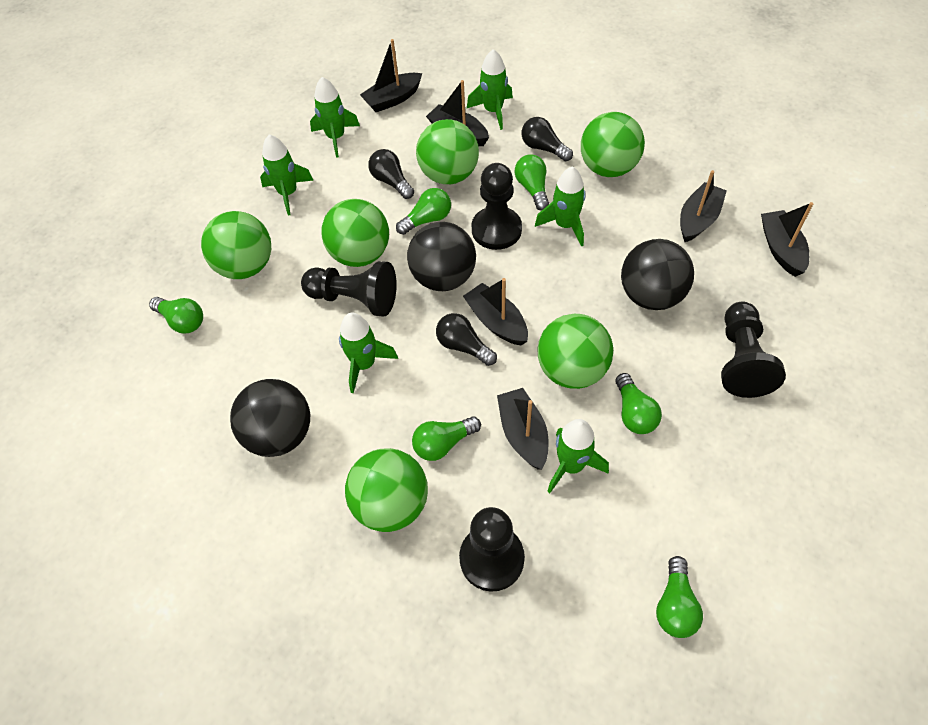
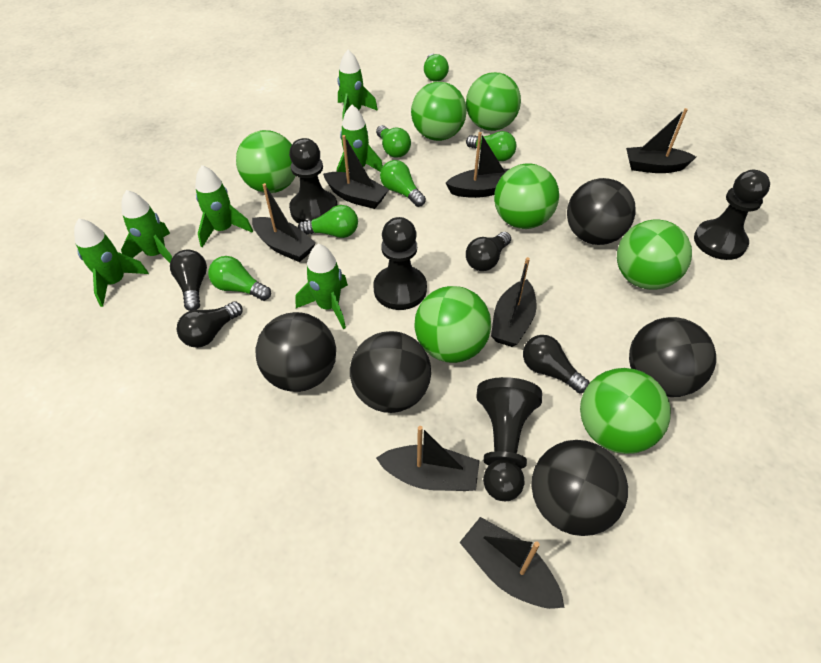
black ball: 3 -> 5
black boat: 6 -> 7
black light bulb: 3 -> 4
green ball: 6 -> 7

